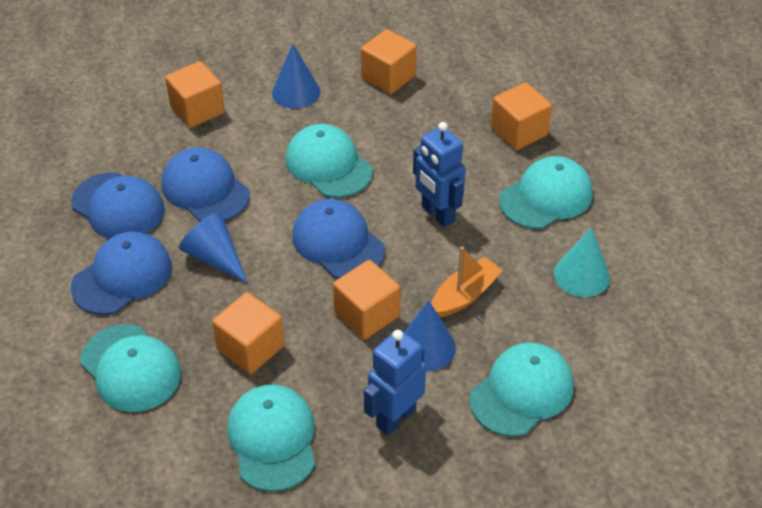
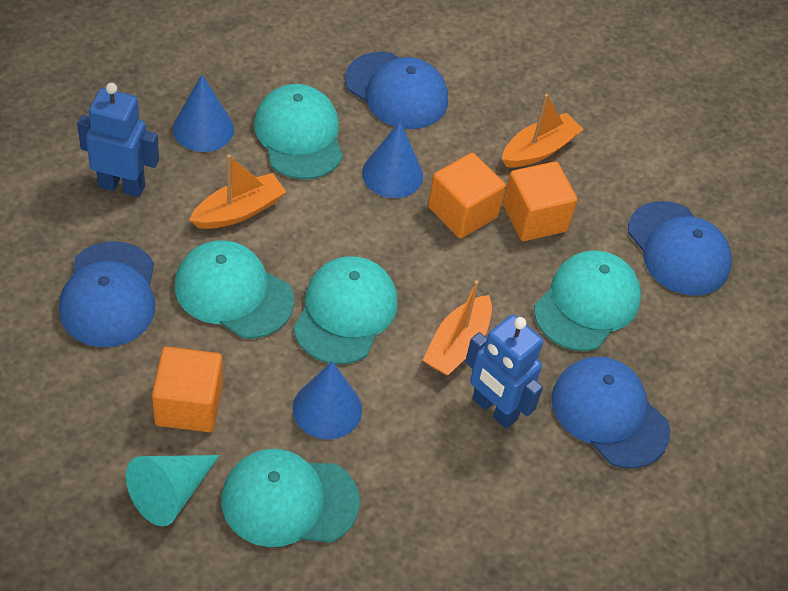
orange boat: 1 -> 3
orange cube: 5 -> 3

